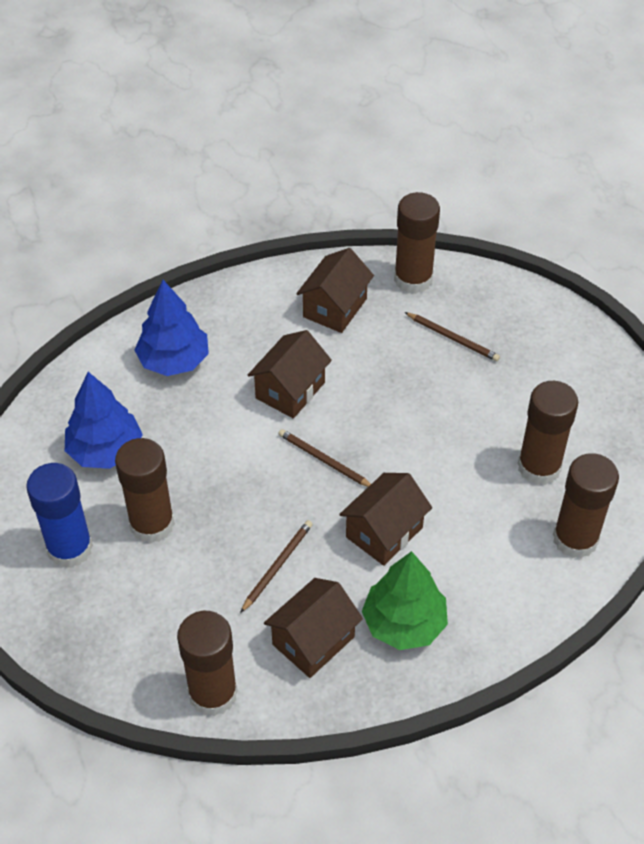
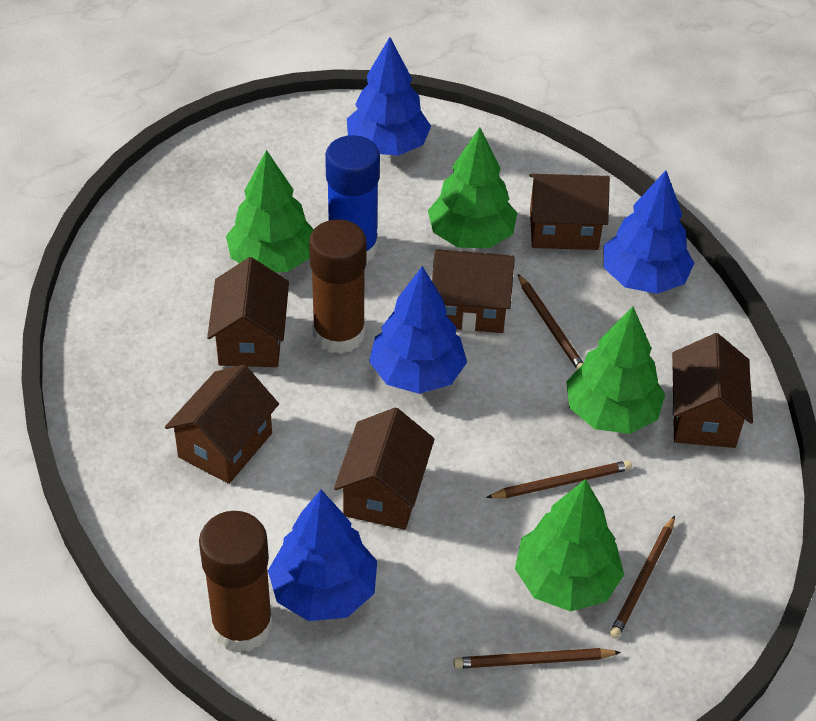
blue tree: 2 -> 4
brown glue stick: 5 -> 2
brown house: 4 -> 6
brown pencil: 3 -> 4
green tree: 1 -> 4

